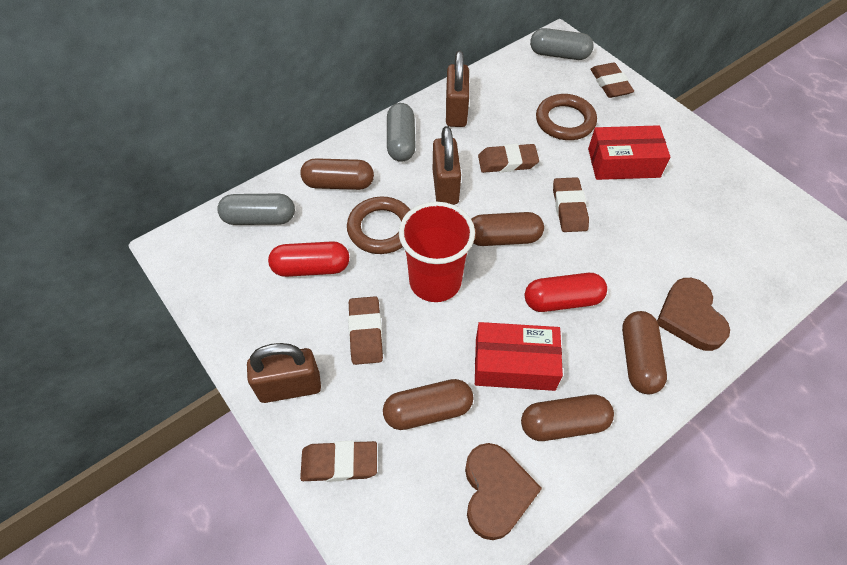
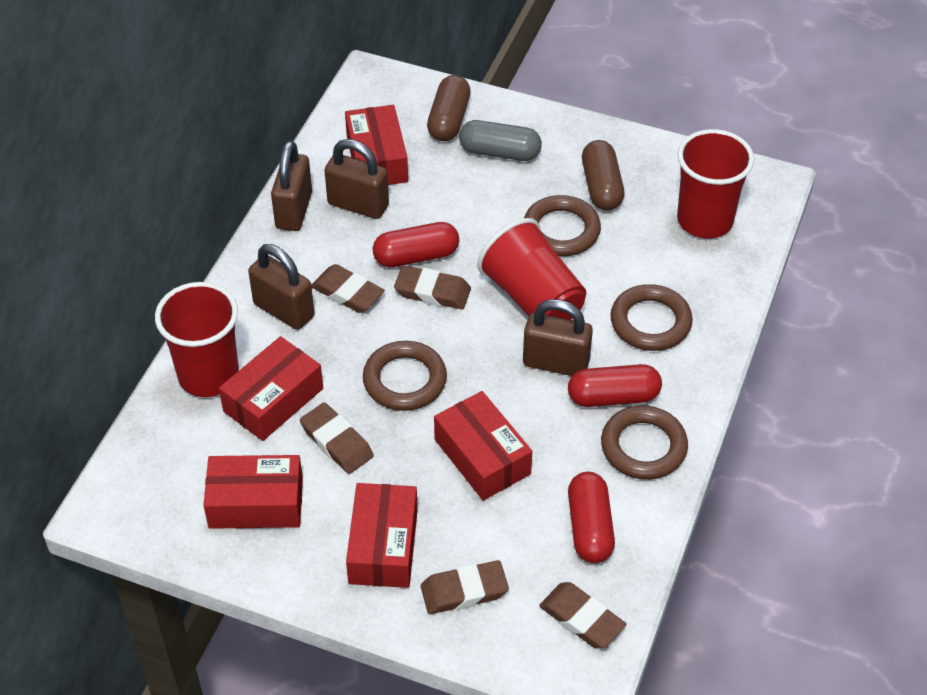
brown capsule: 5 -> 2
brown heart: 2 -> 0
brown padlock: 3 -> 4
brown ring: 2 -> 4
grey capsule: 3 -> 1
red box: 2 -> 5
red capsule: 2 -> 3
red cup: 1 -> 3

